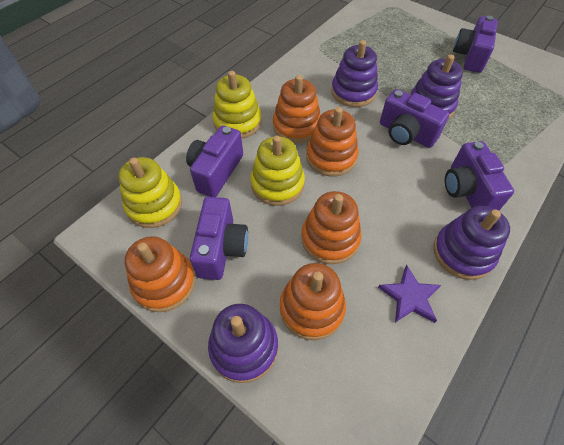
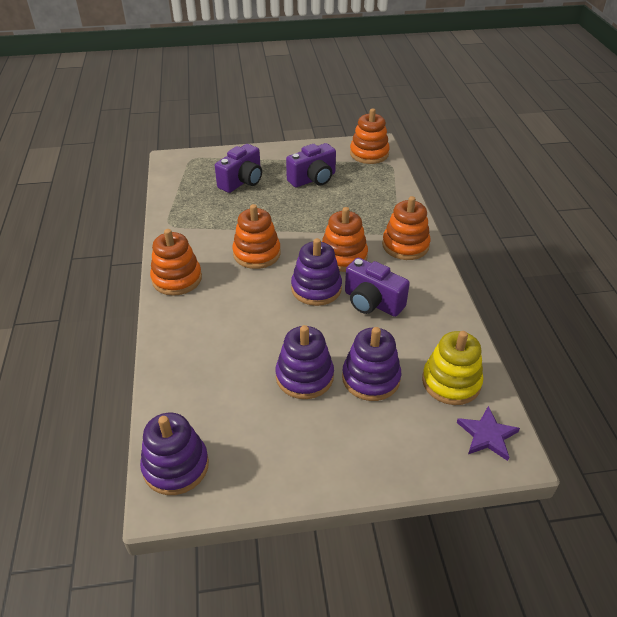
purple camera: 5 -> 3
yellow stacking toy: 3 -> 1

